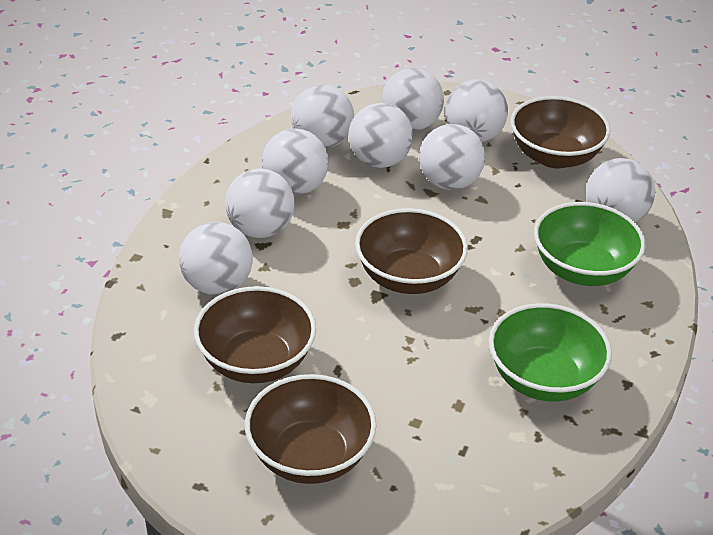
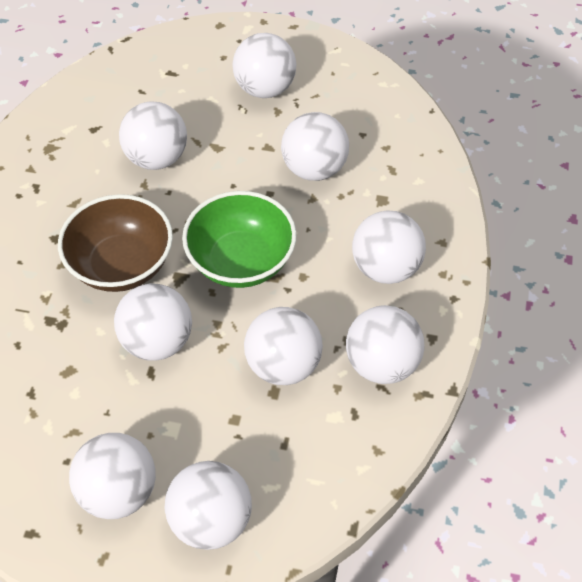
brown bowl: 4 -> 1
green bowl: 2 -> 1

